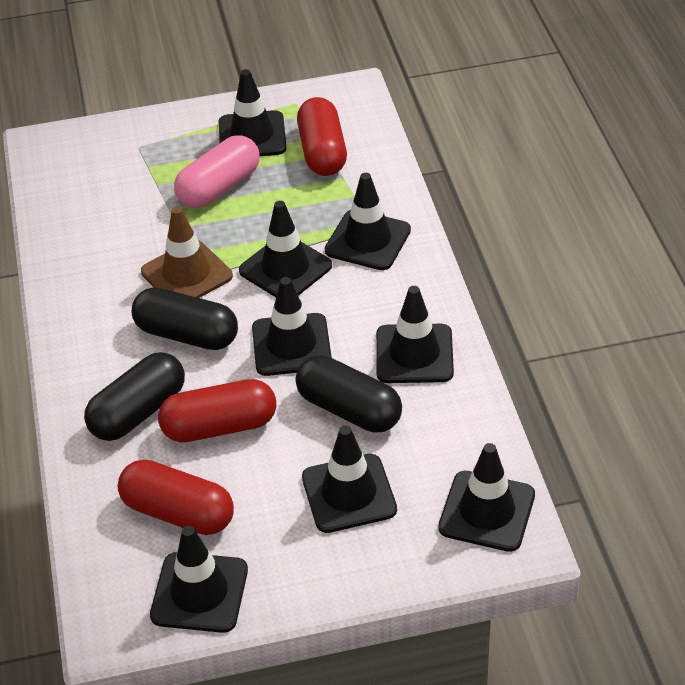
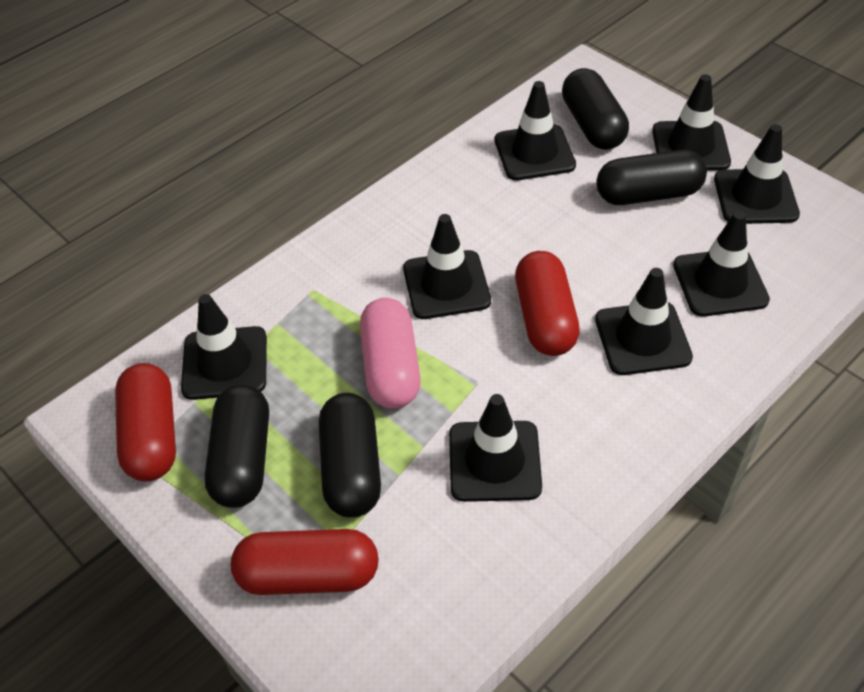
black capsule: 3 -> 4
brown traffic cone: 1 -> 0

